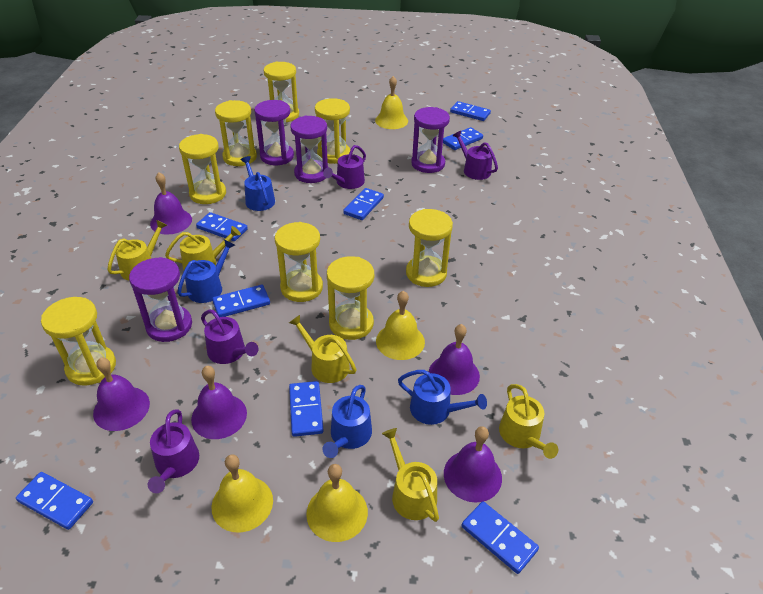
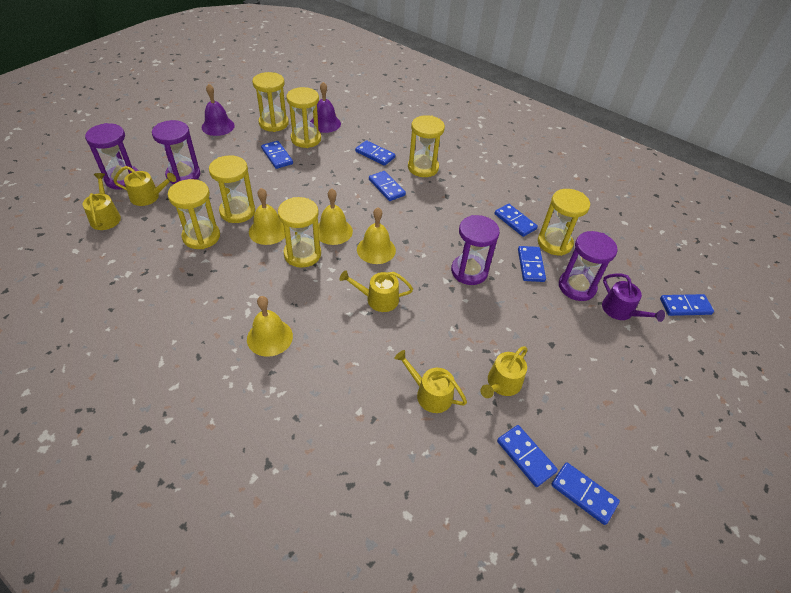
blue watering can: 4 -> 0
purple bell: 5 -> 2
purple watering can: 4 -> 1
yellow hourglass: 8 -> 7

